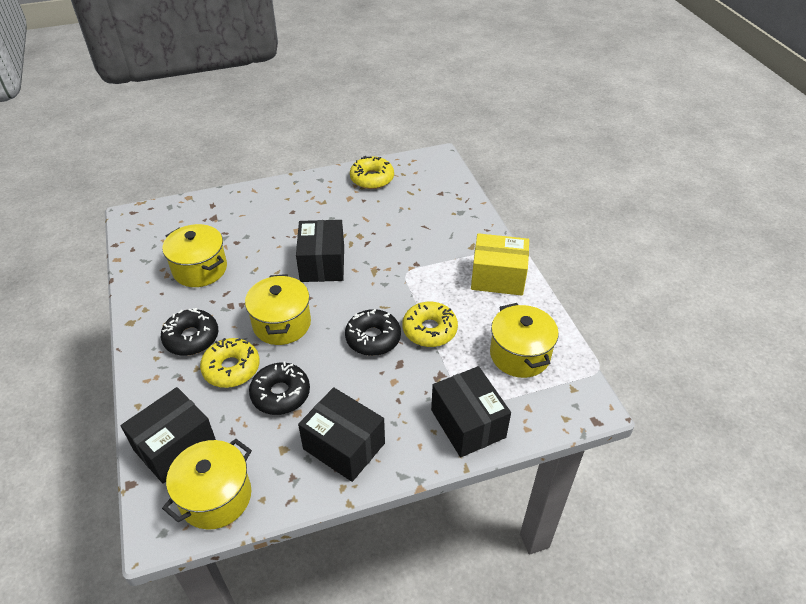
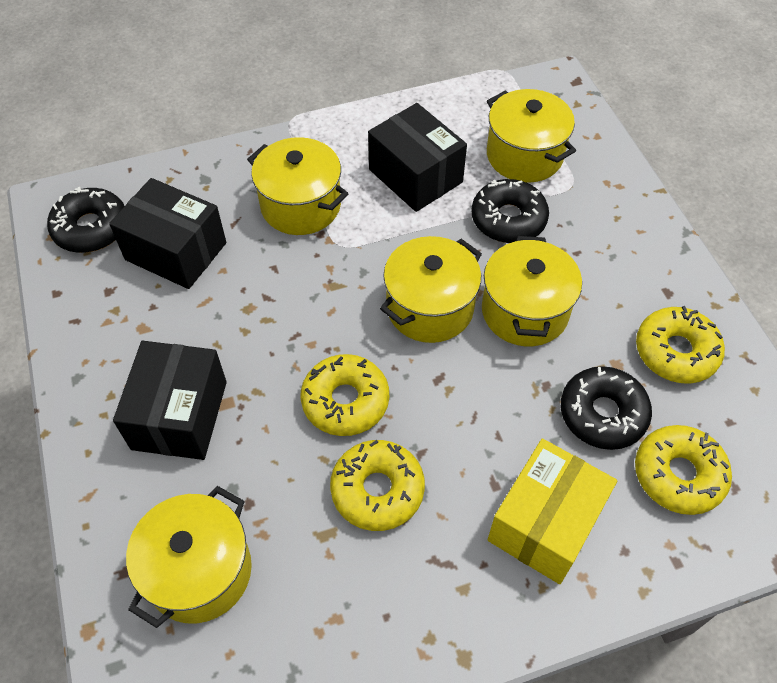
black box: 4 -> 3
yellow donut: 3 -> 4
yellow pot: 4 -> 5

